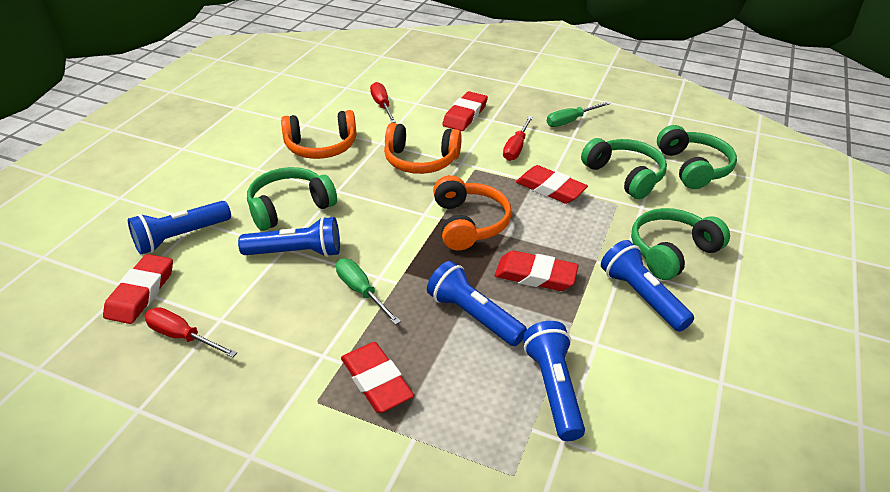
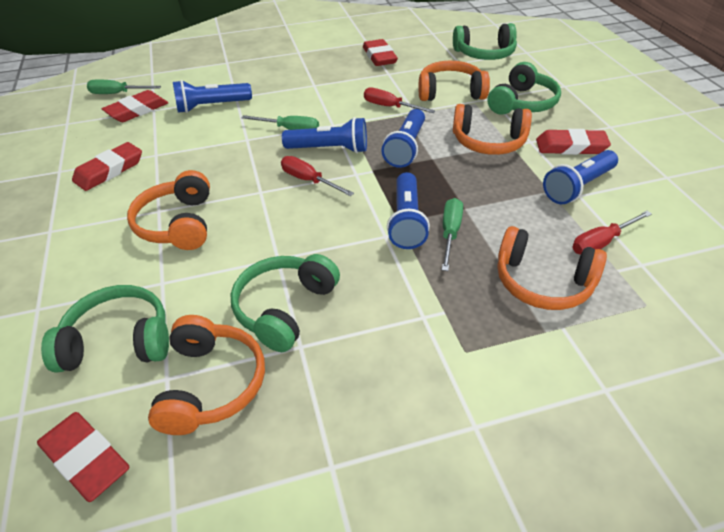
green screwdriver: 2 -> 3
orange headphones: 3 -> 5

